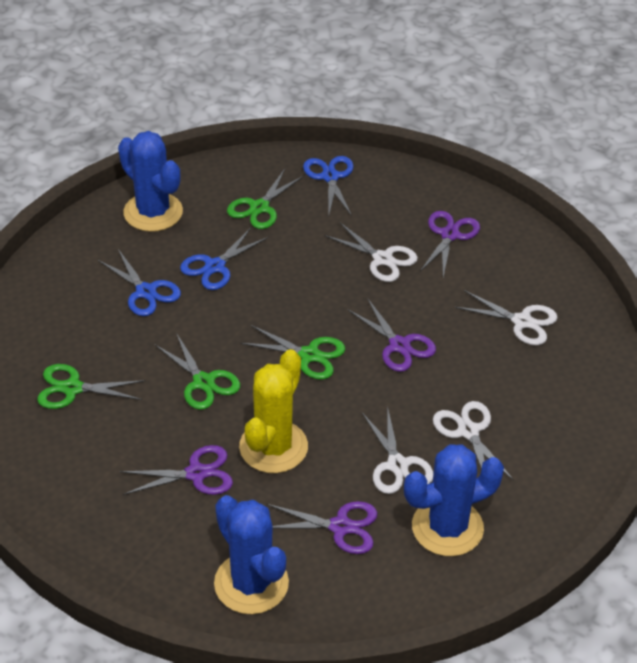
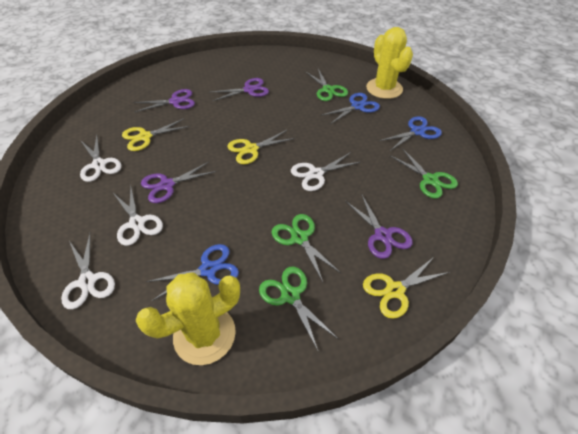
blue cactus: 3 -> 0
yellow cactus: 1 -> 2
yellow scissors: 0 -> 3

